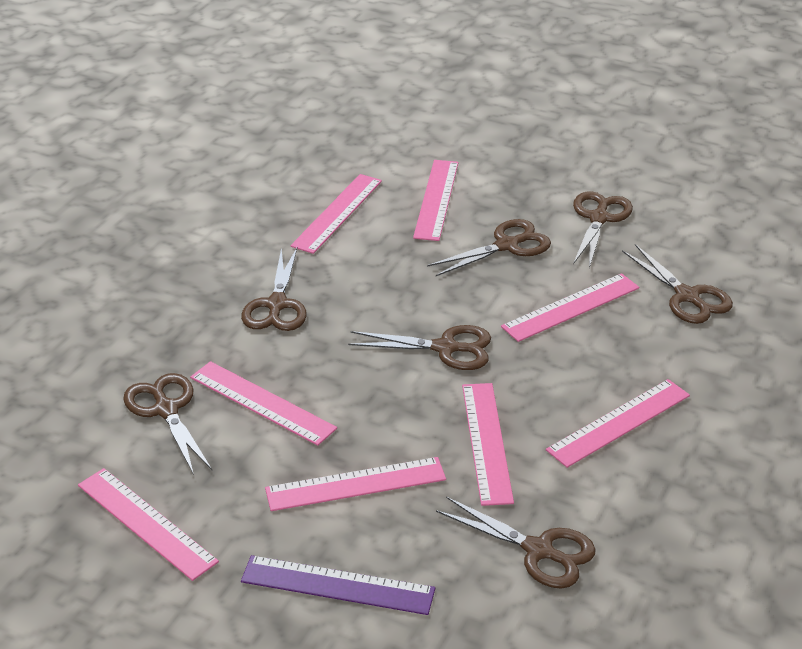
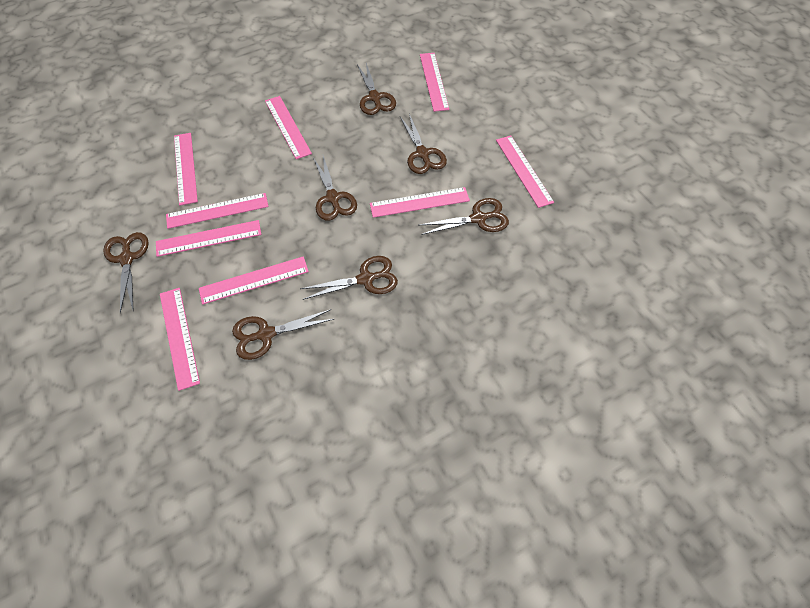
pink ruler: 8 -> 9
purple ruler: 1 -> 0

